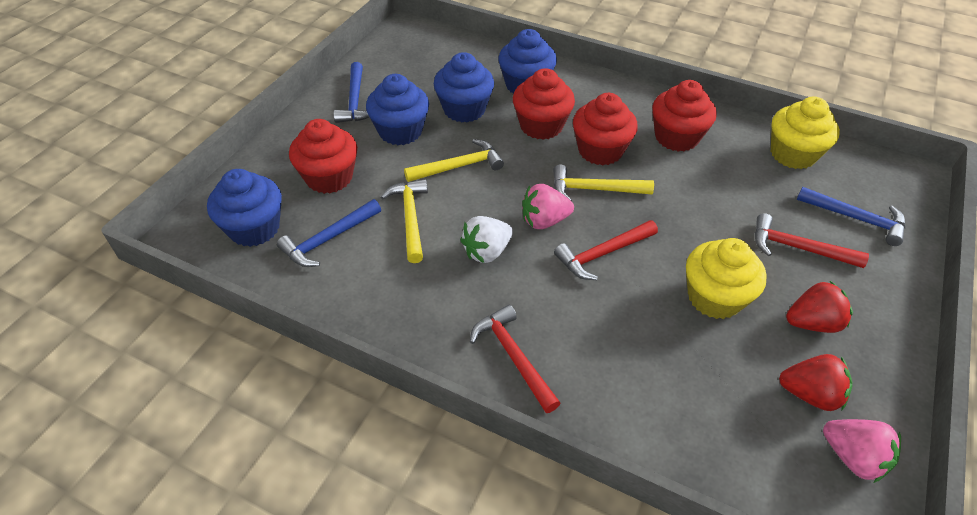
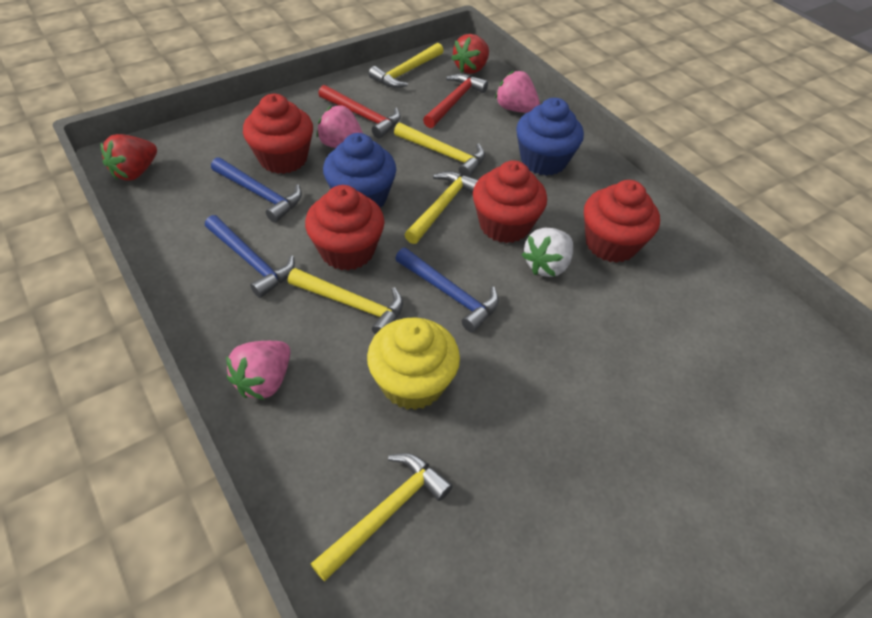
blue cupcake: 4 -> 2
pink strawberry: 2 -> 3
red hammer: 3 -> 2
yellow cupcake: 2 -> 1
yellow hammer: 3 -> 5

